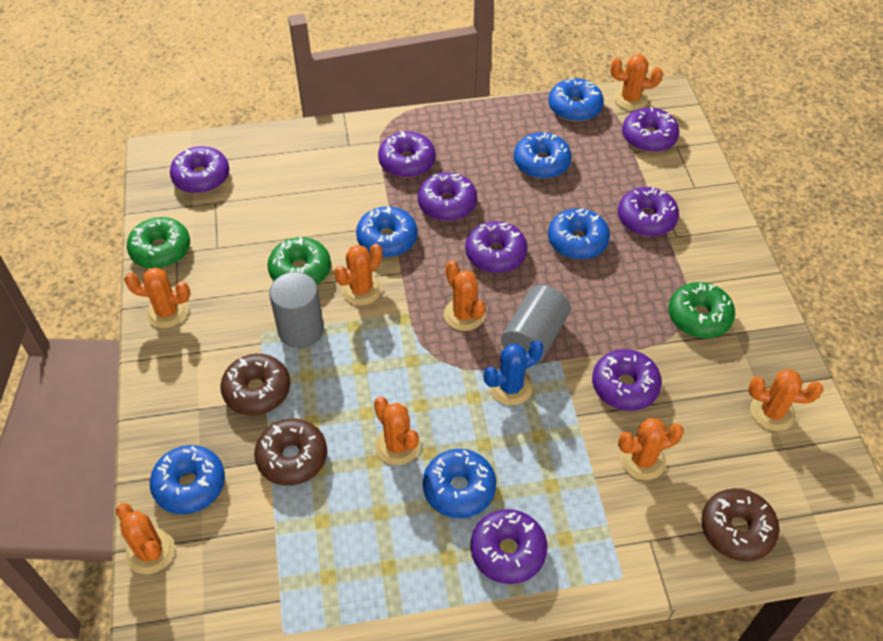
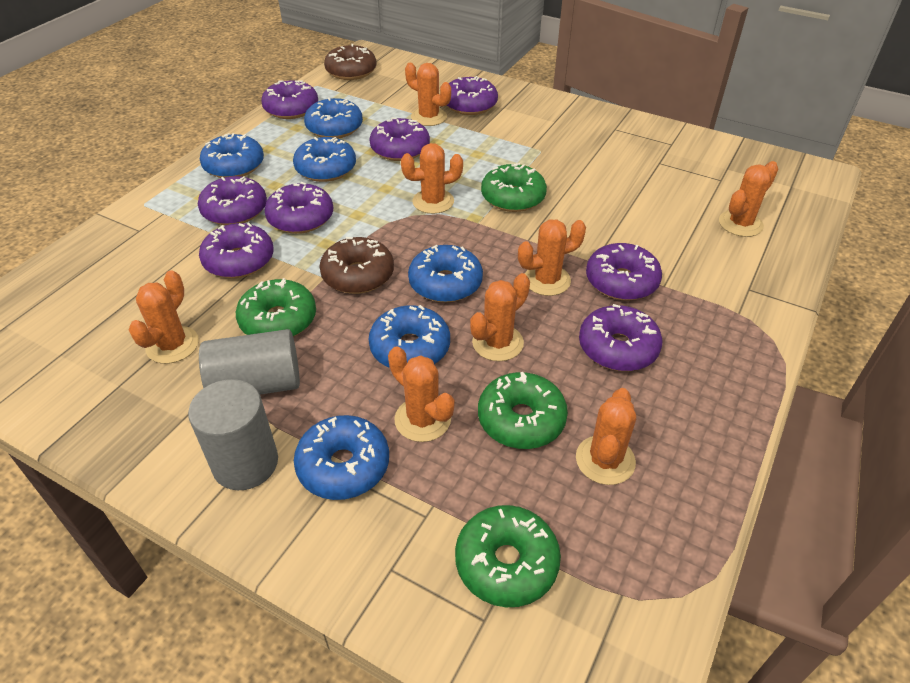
blue cactus: 1 -> 0
brown donut: 3 -> 2
green donut: 3 -> 4

